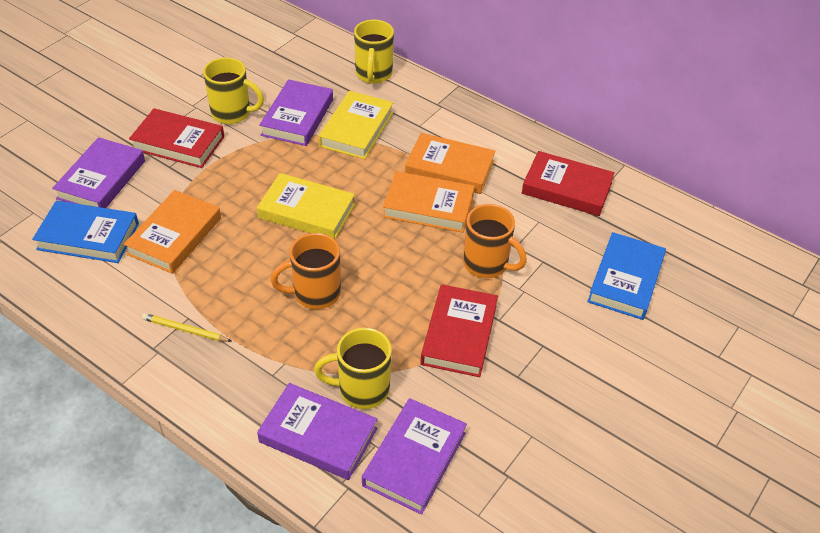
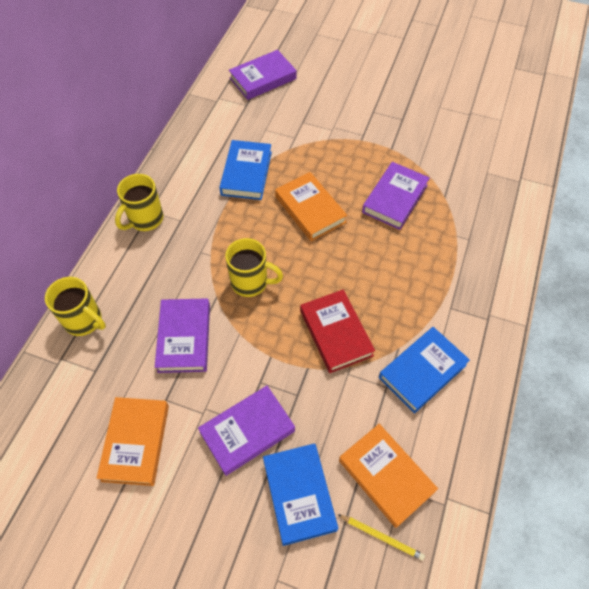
blue book: 2 -> 3
orange mug: 2 -> 0
red book: 3 -> 1
yellow book: 2 -> 0

